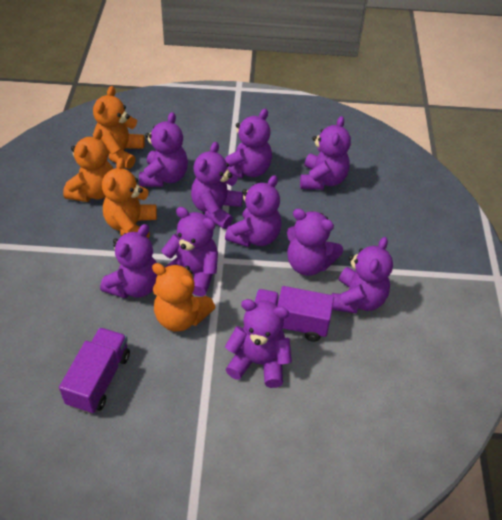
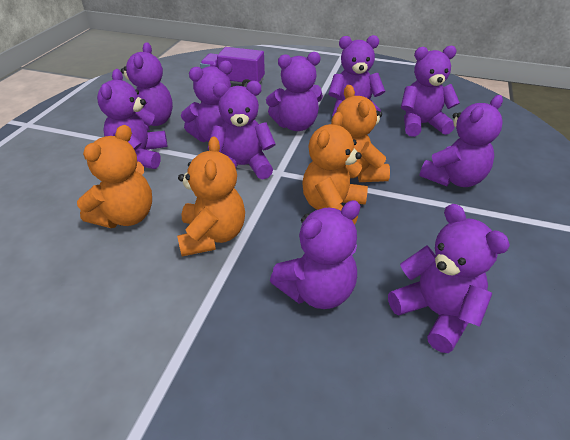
purple truck: 2 -> 1

